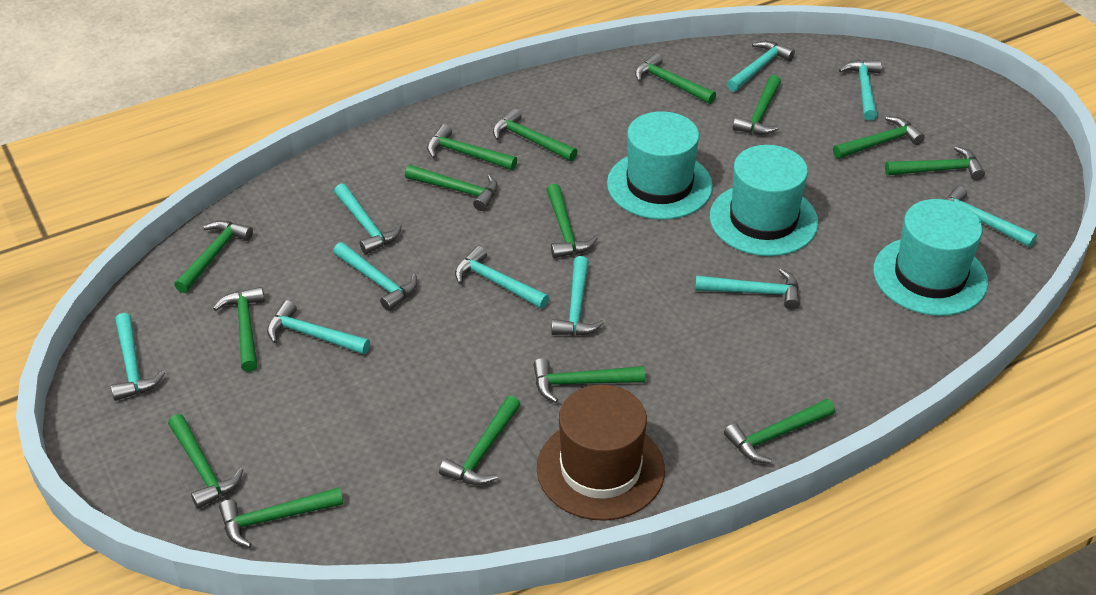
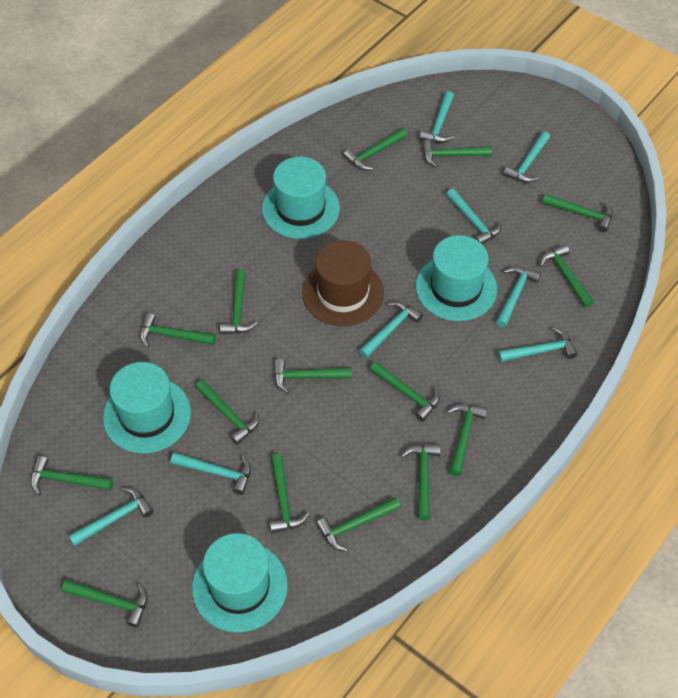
turquoise hammer: 10 -> 8
turquoise hat: 3 -> 4

